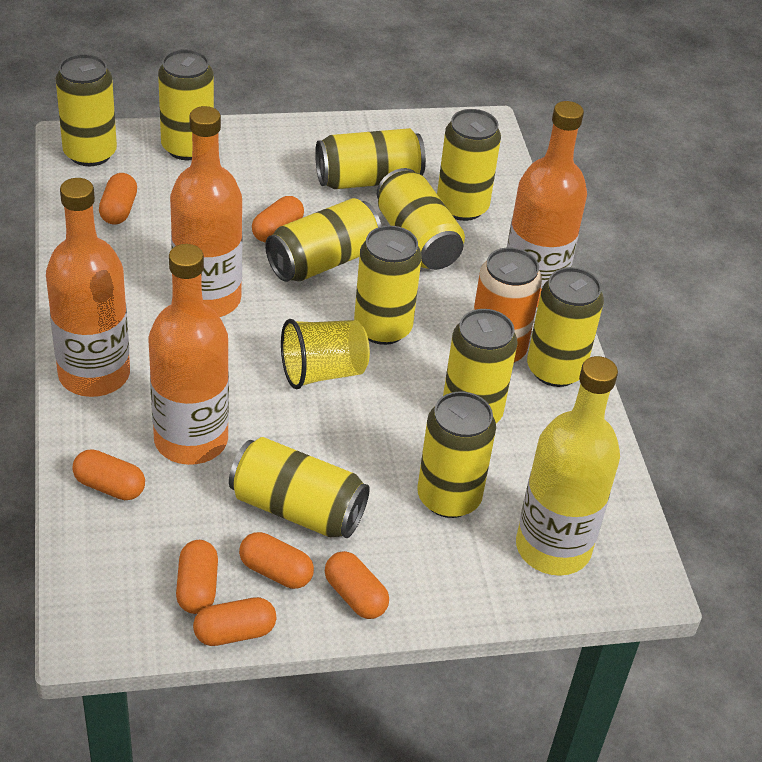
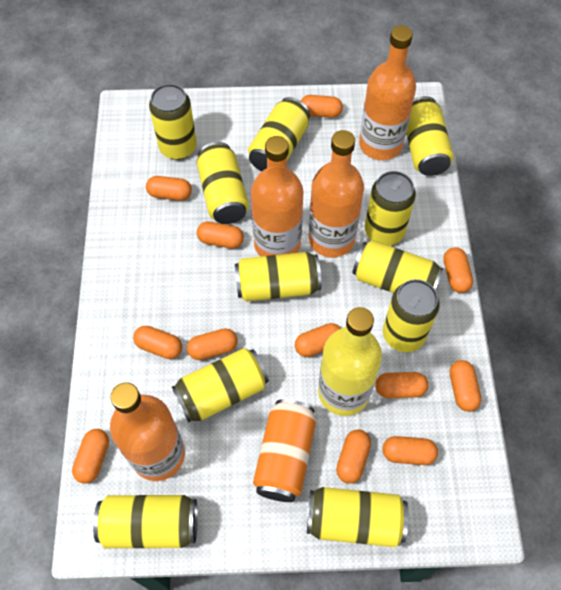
orange capsule: 7 -> 12
yellow cup: 1 -> 0

